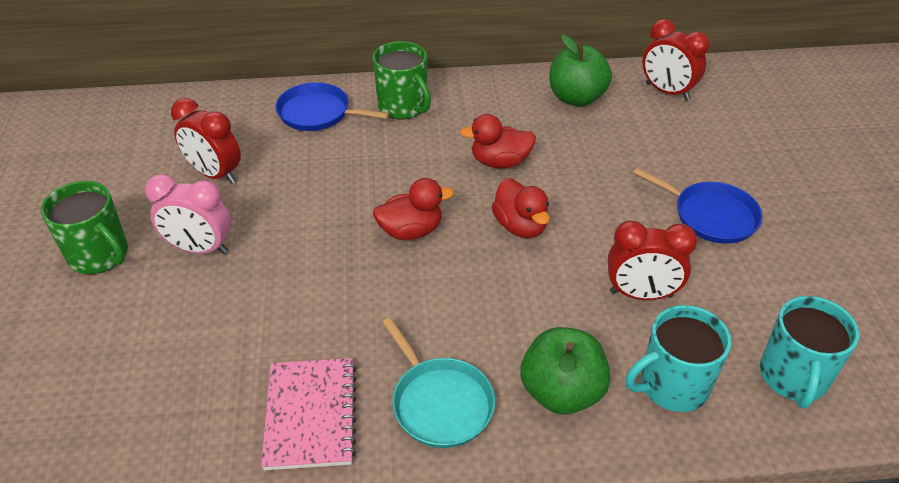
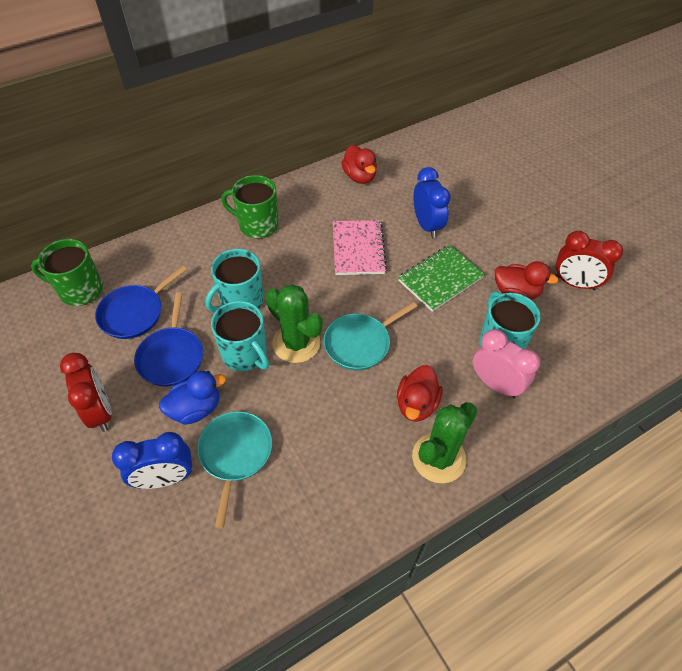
blue clock: 0 -> 2
blue duck: 0 -> 1
green apple: 2 -> 0
green cactus: 0 -> 2
green notebook: 0 -> 1
red clock: 3 -> 2
turquoise mug: 2 -> 3
turquoise pan: 1 -> 2

